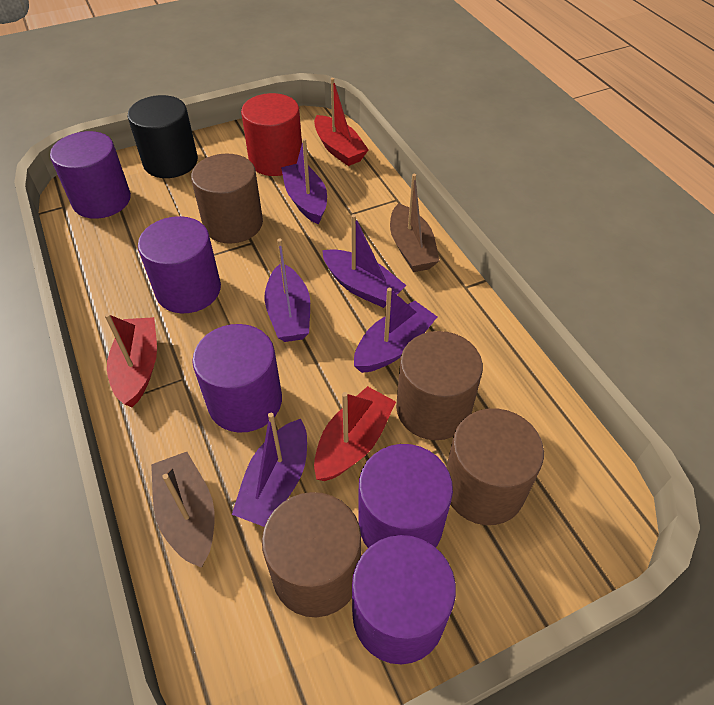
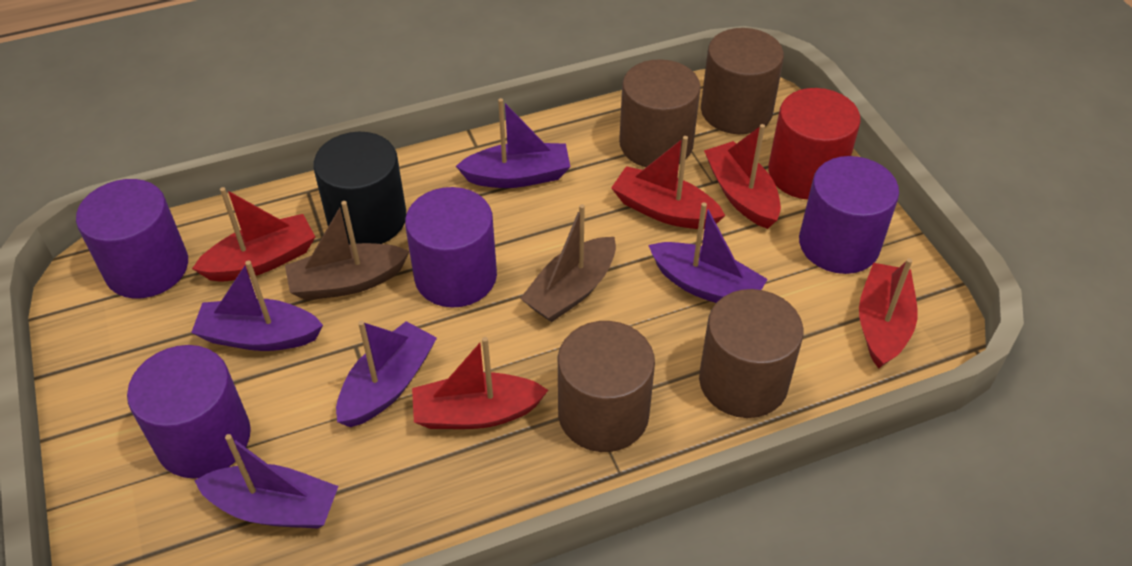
purple cylinder: 5 -> 4
red boat: 3 -> 5

